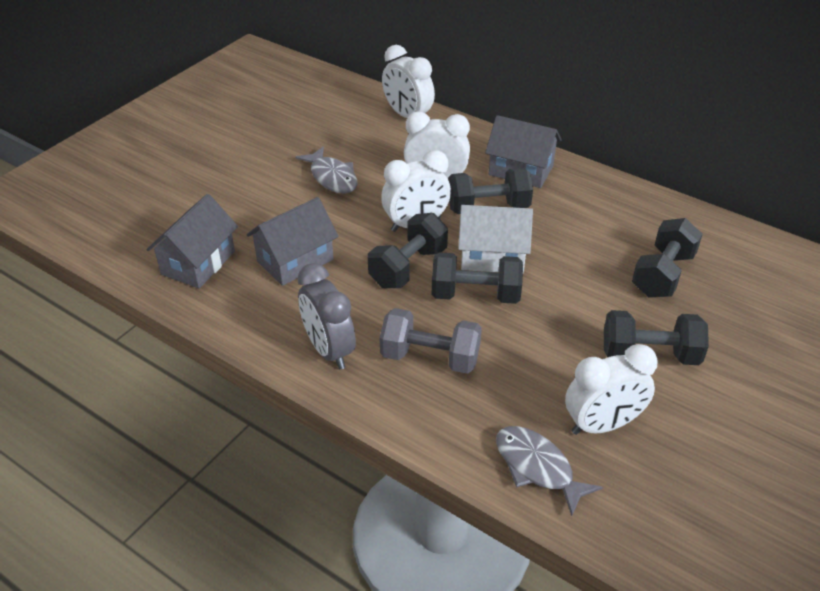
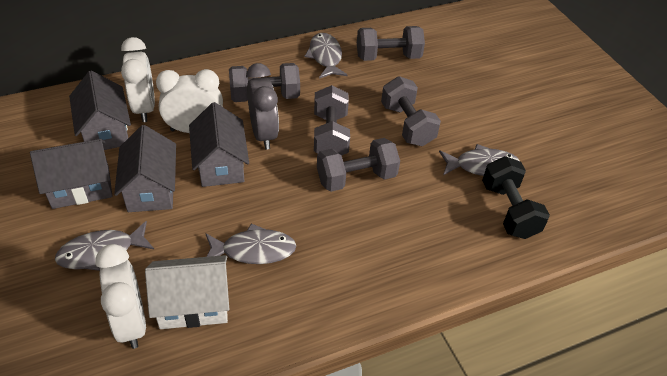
black dumbbell: 5 -> 1
grey dumbbell: 1 -> 5
grey fish: 2 -> 4
grey house: 3 -> 4
white clock: 4 -> 3

